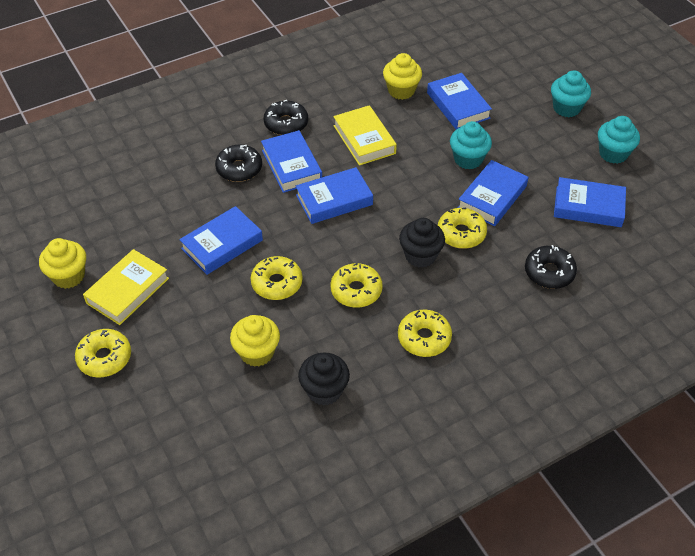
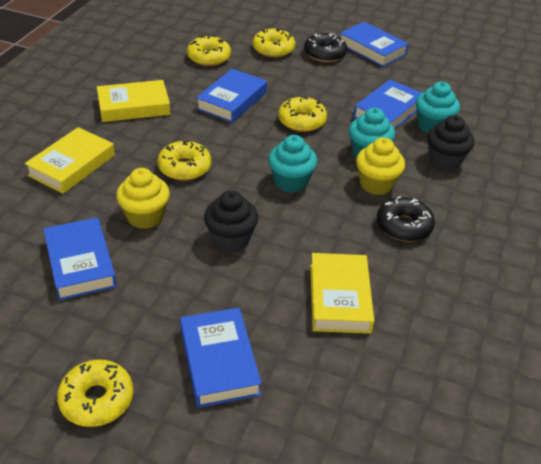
black donut: 3 -> 2
blue book: 6 -> 5
yellow book: 2 -> 3
yellow cupcake: 3 -> 2

